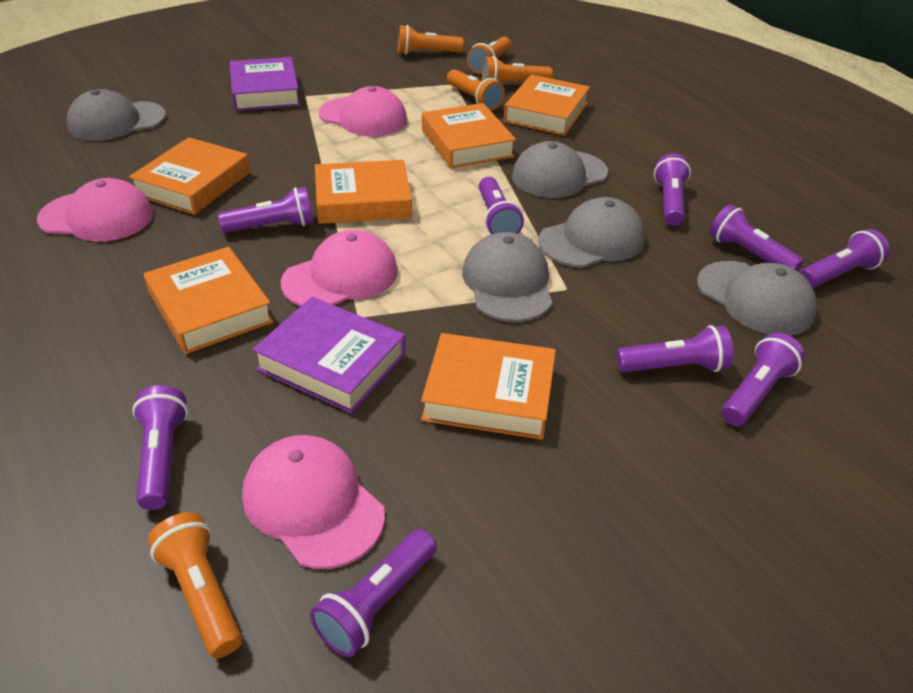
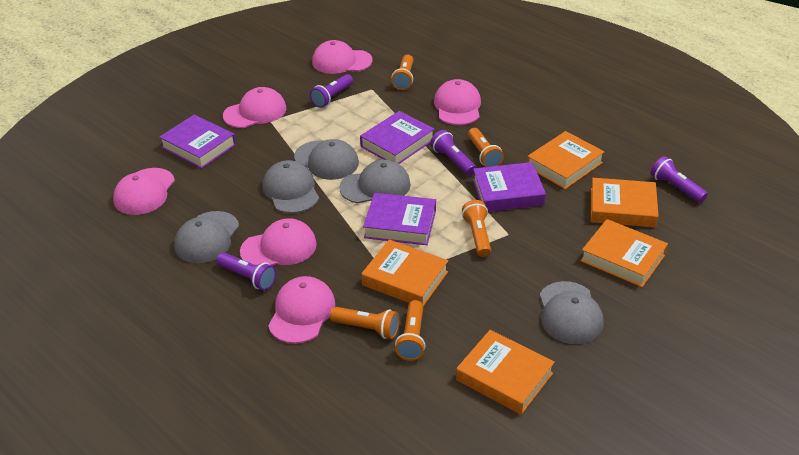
orange book: 6 -> 5
pink cap: 4 -> 6
purple book: 2 -> 4
purple flashlight: 9 -> 4

